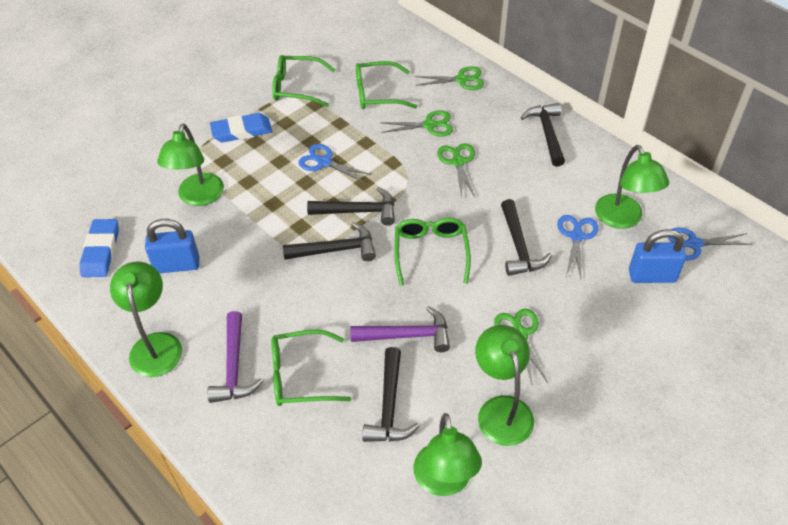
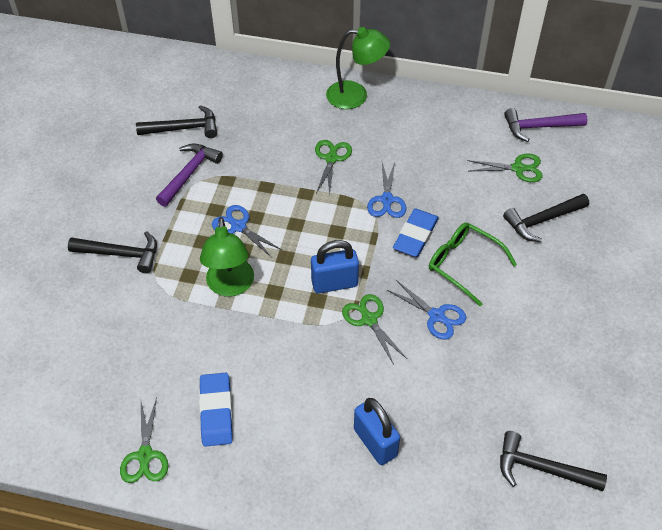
black hammer: 5 -> 4
green glasses: 4 -> 1
green lamp: 5 -> 2

